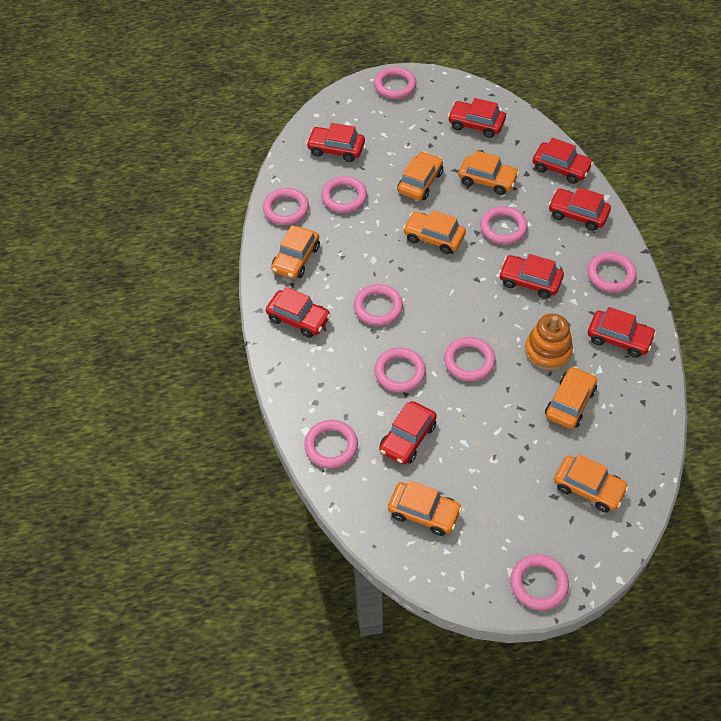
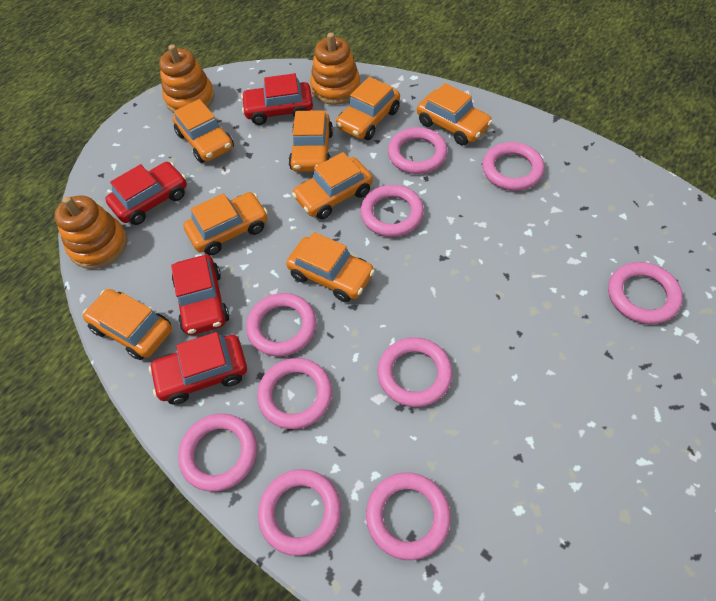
orange car: 7 -> 8
orange stacking toy: 1 -> 3
red car: 8 -> 4

